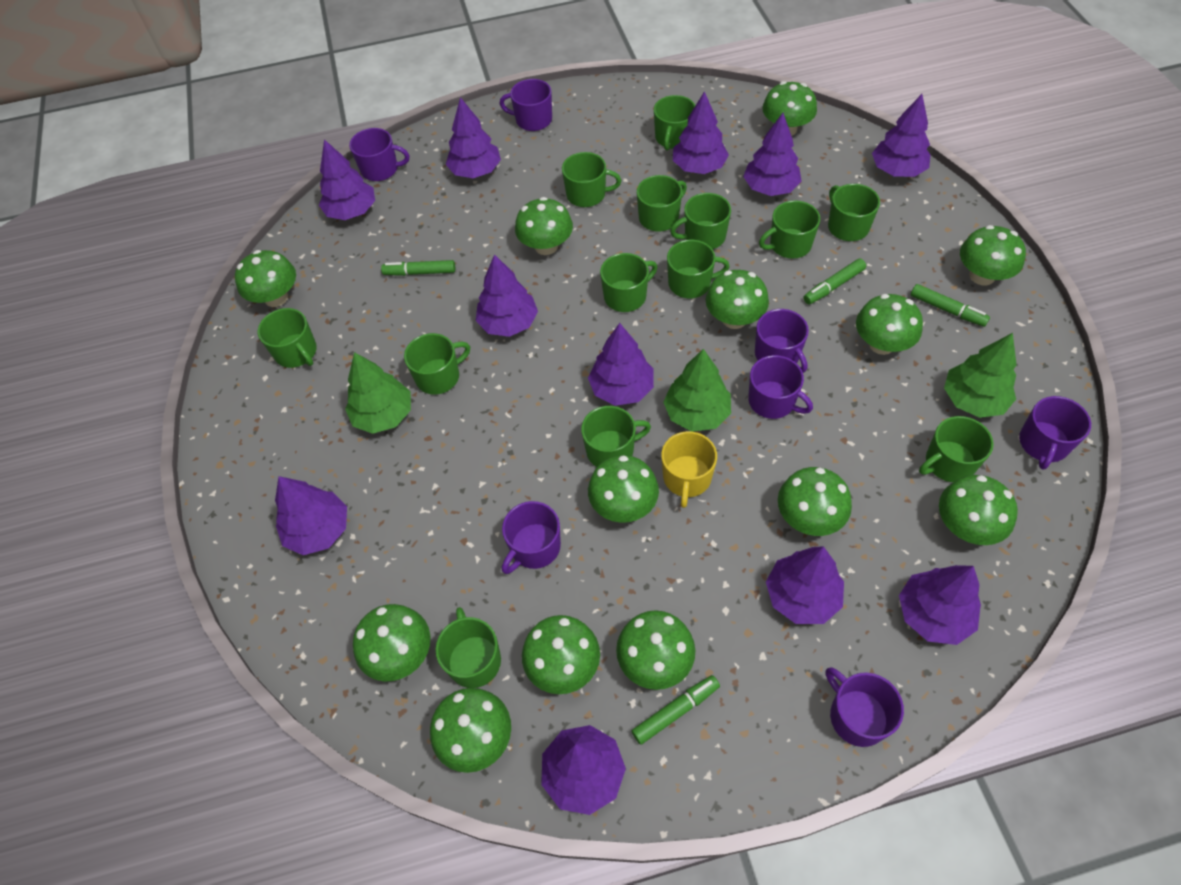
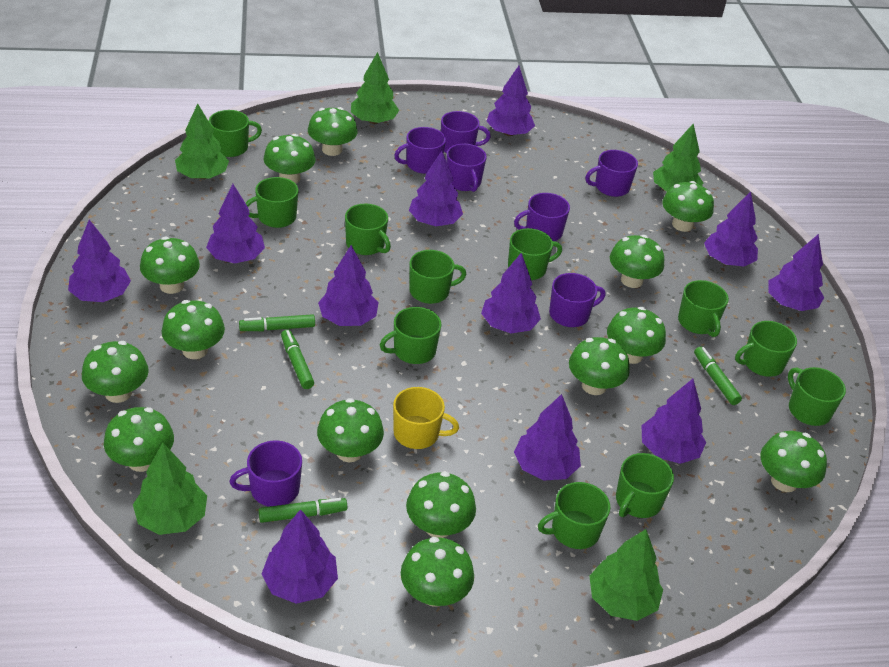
green mug: 13 -> 11
green mushroom: 13 -> 14
green tree: 3 -> 5

